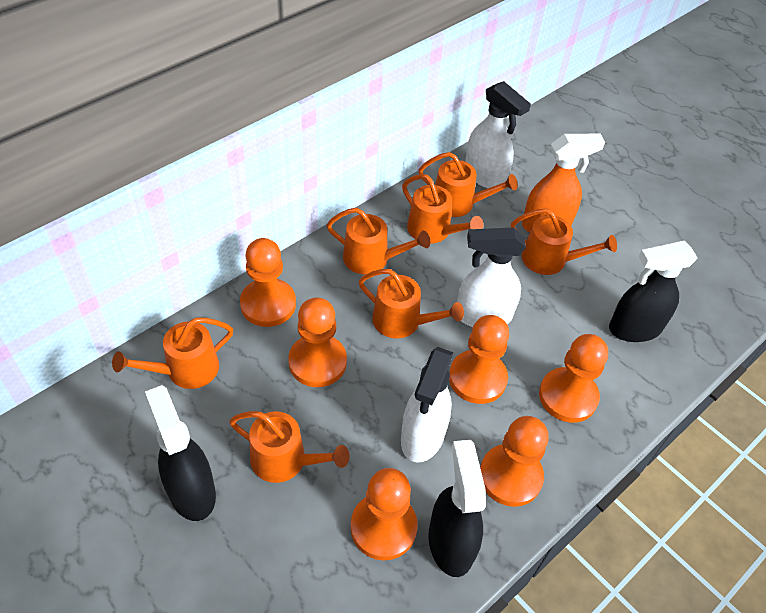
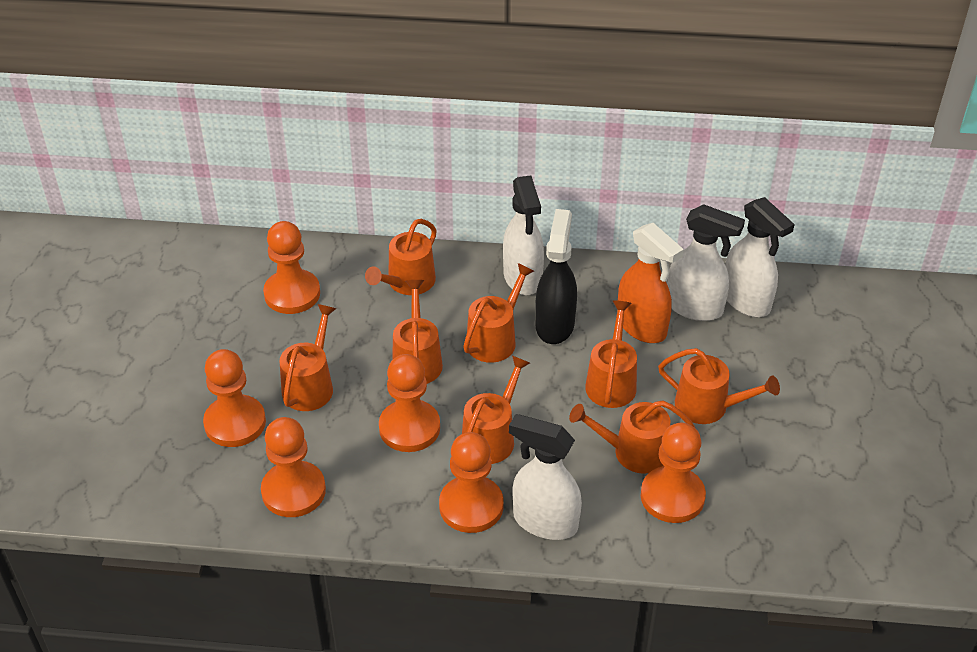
black spray bottle: 3 -> 1
orange watering can: 7 -> 8
white spray bottle: 3 -> 4

